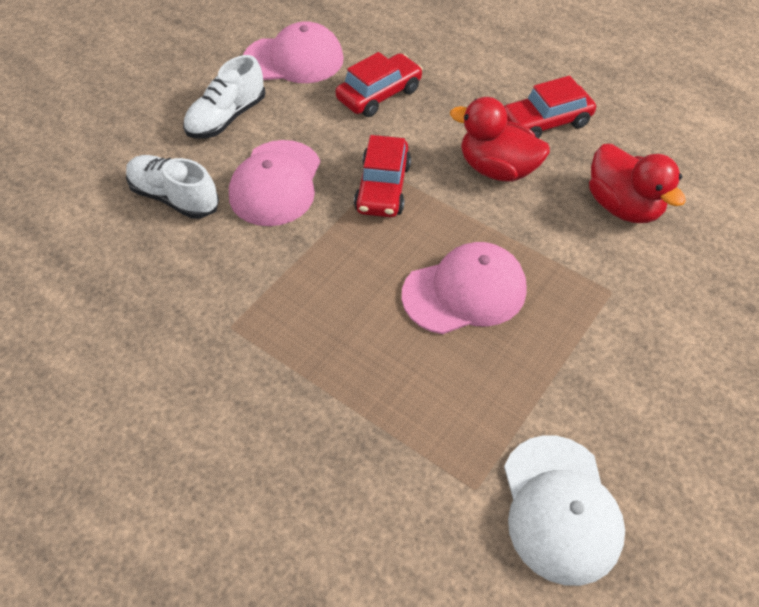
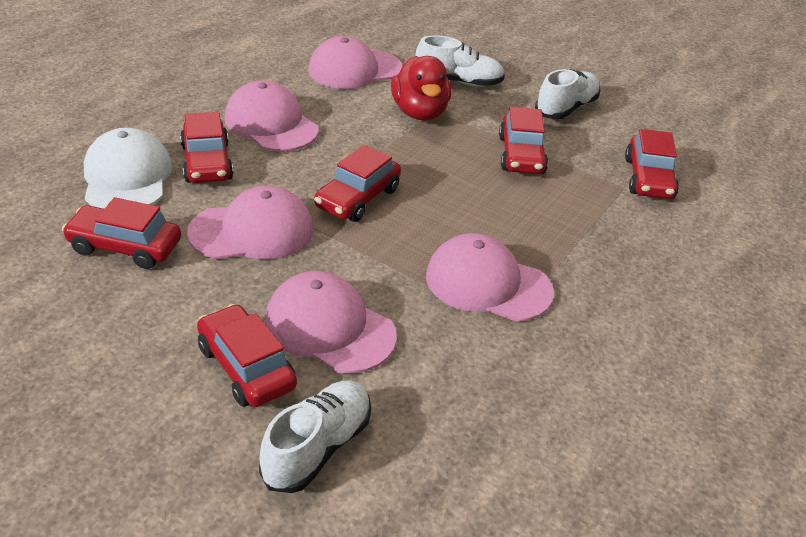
pink cap: 3 -> 5
red car: 3 -> 6
red duck: 2 -> 1
white shoe: 2 -> 3

